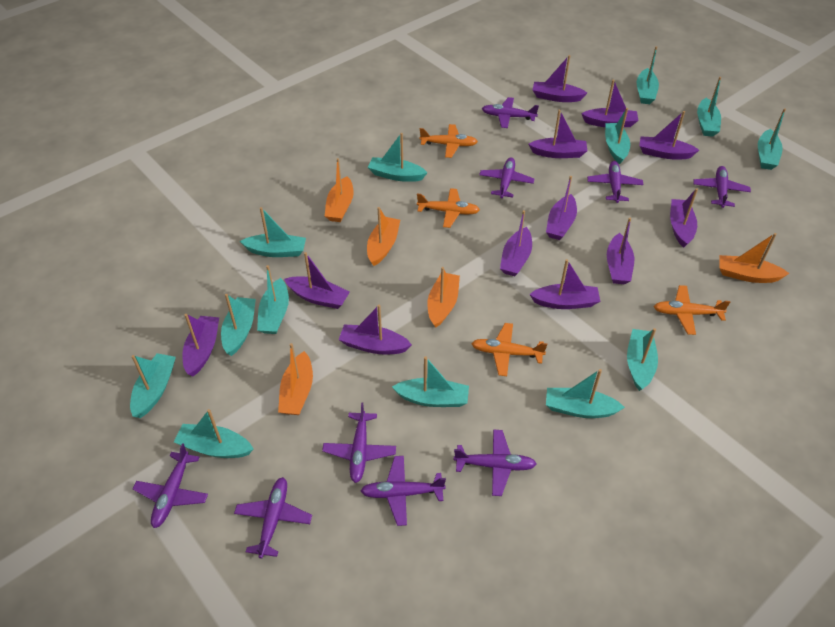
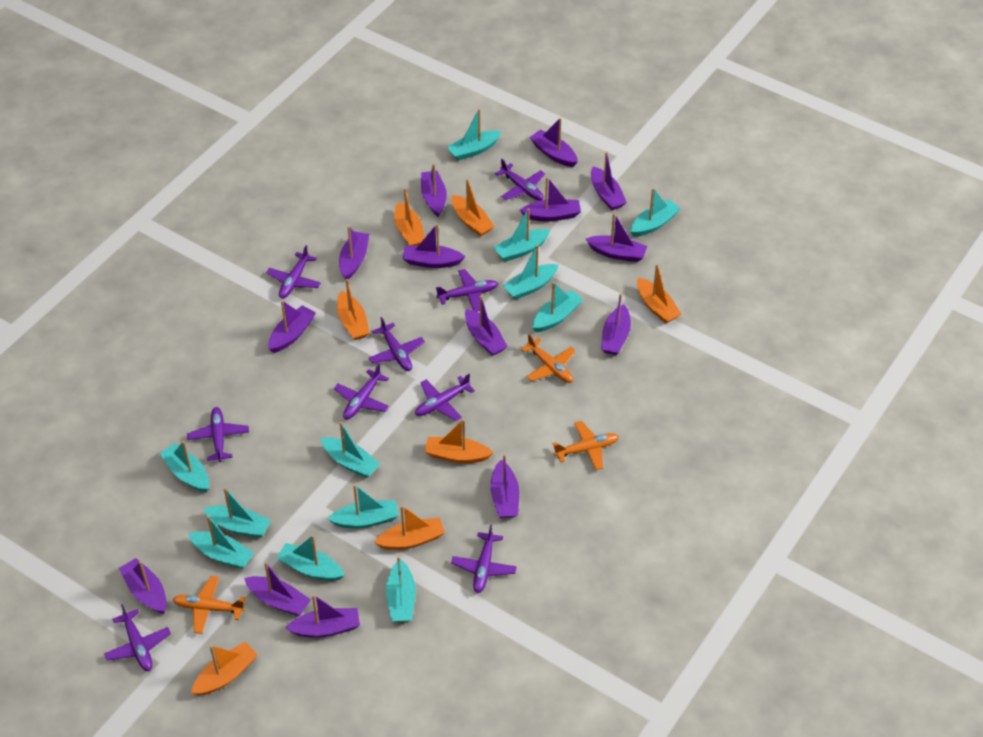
orange boat: 5 -> 7
orange plane: 4 -> 3
purple boat: 12 -> 14
turquoise boat: 13 -> 12

